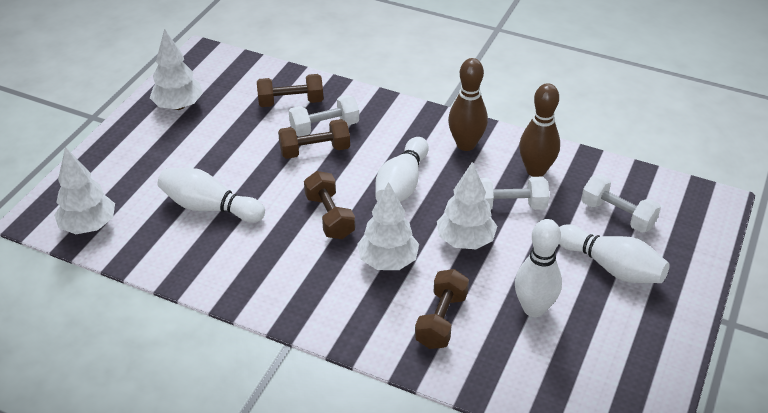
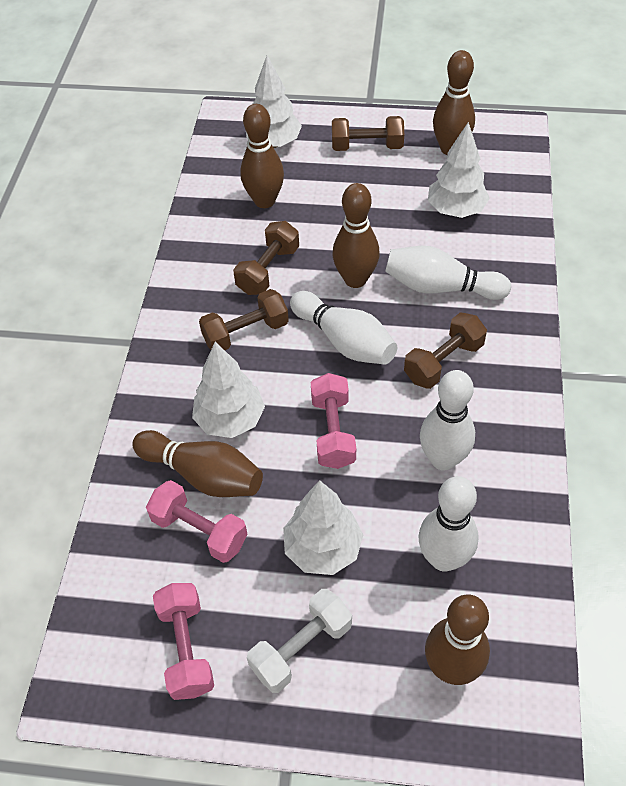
brown bowling pin: 2 -> 5
pink dumbbell: 0 -> 3
white dumbbell: 3 -> 1

